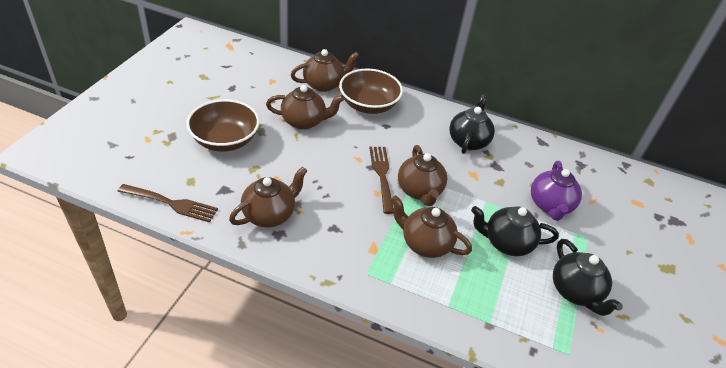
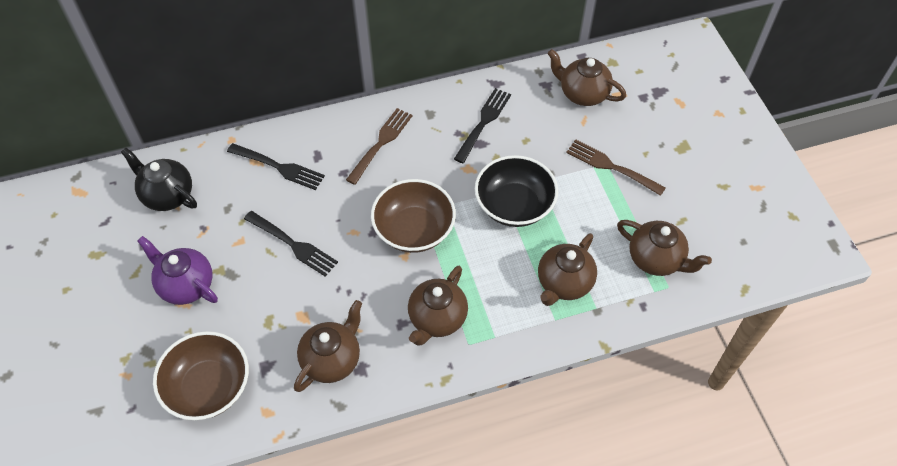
black bowl: 0 -> 1
black fork: 0 -> 3
black teapot: 3 -> 1

